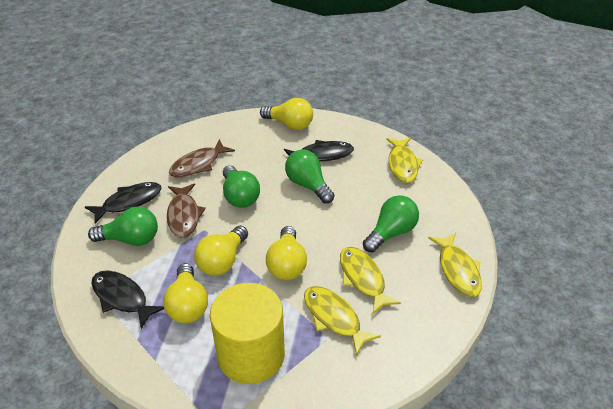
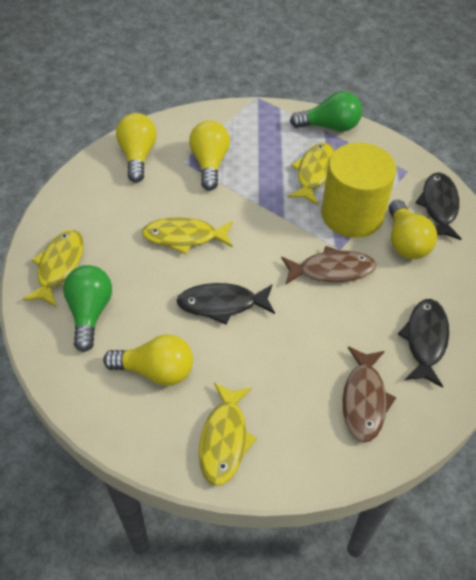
green light bulb: 4 -> 2

